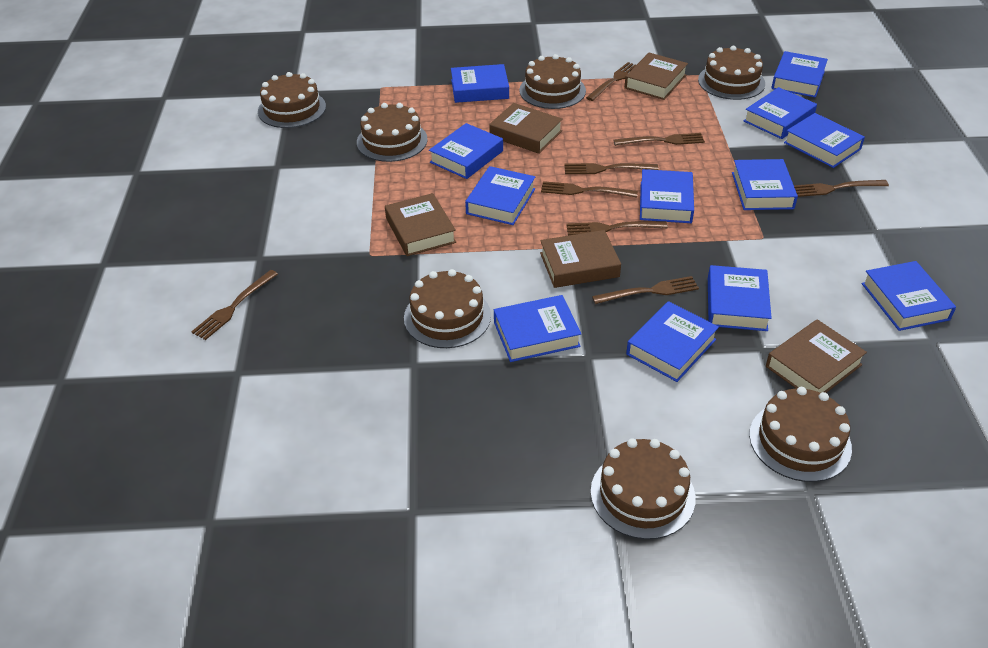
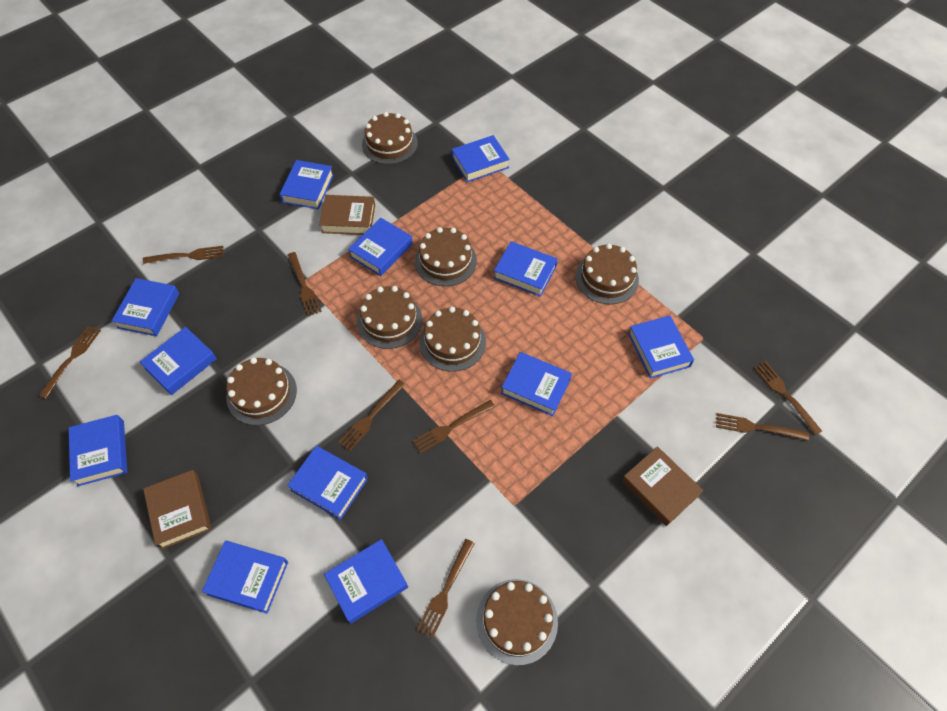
brown book: 5 -> 3

